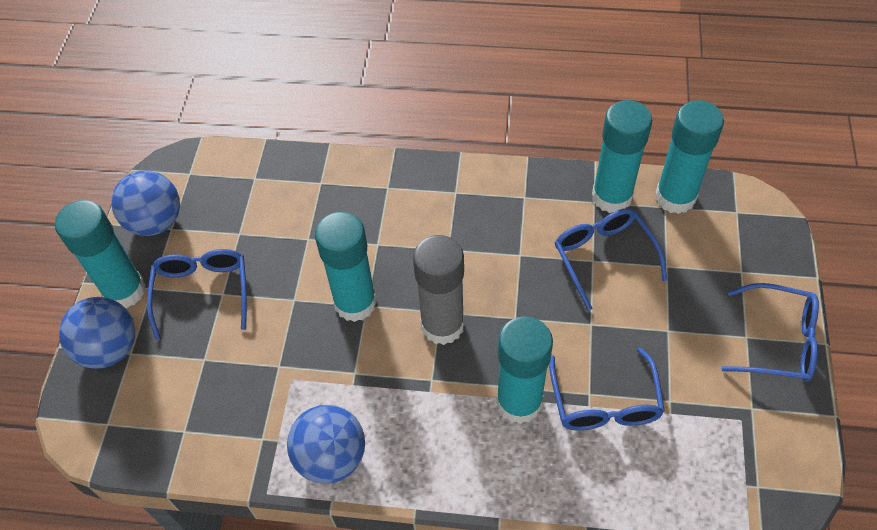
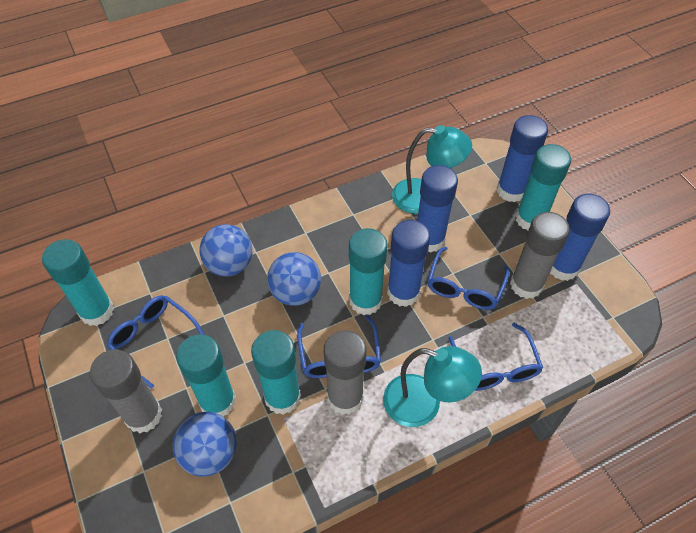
blue glue stick: 0 -> 4
grey glue stick: 1 -> 3
turquoise lamp: 0 -> 2

